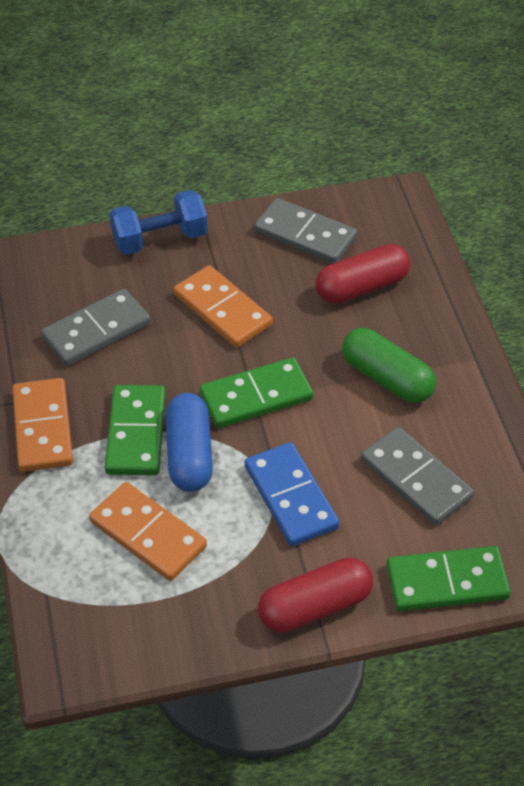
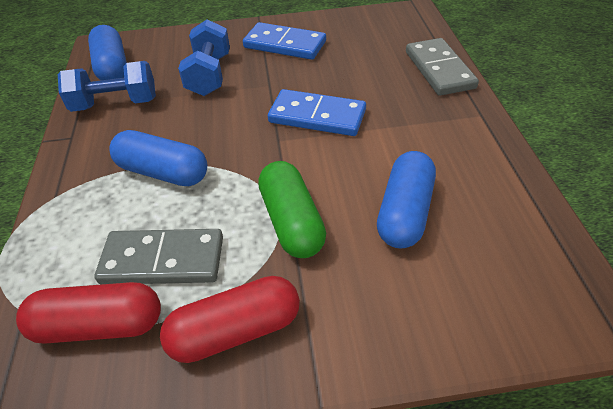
blue capsule: 1 -> 3
blue domino: 1 -> 2
blue dumbbell: 1 -> 2
green domino: 3 -> 0
grey domino: 3 -> 2
orange domino: 3 -> 0

